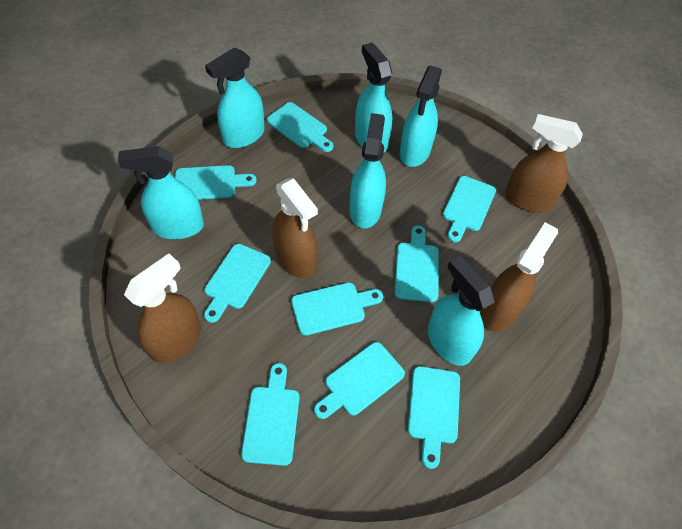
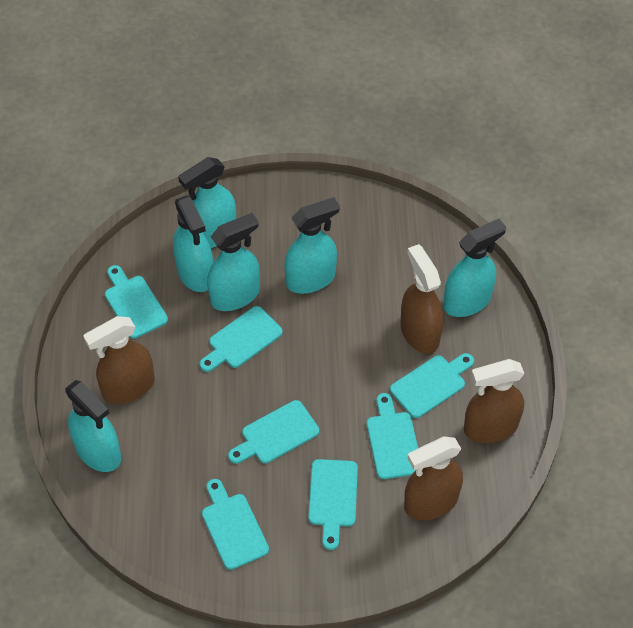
turquoise cutting board: 9 -> 7

